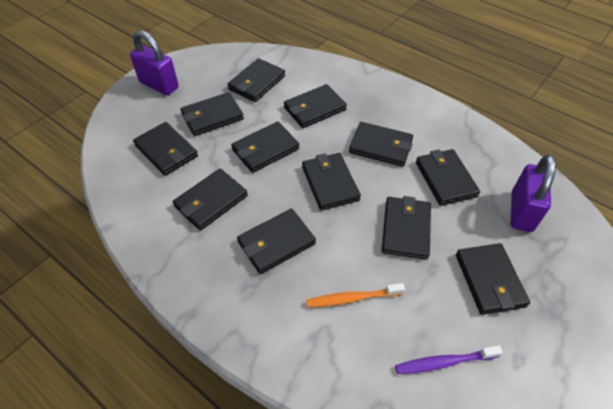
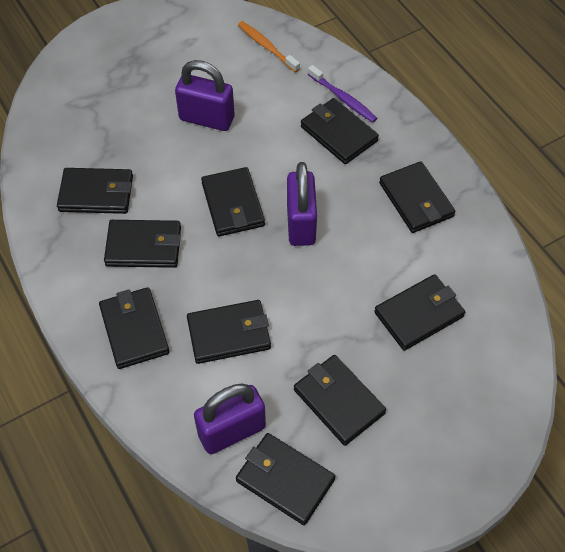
black wallet: 12 -> 10
purple padlock: 2 -> 3

